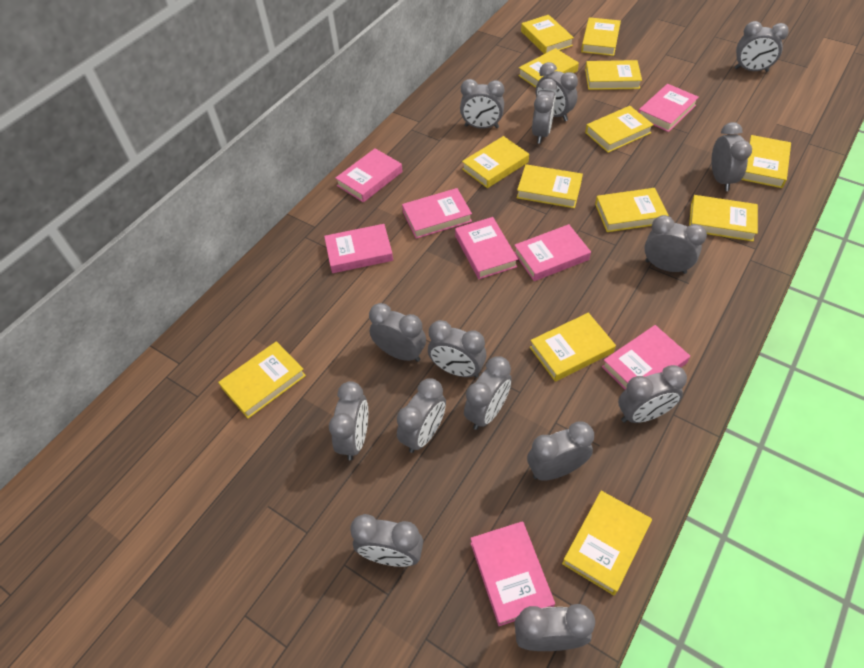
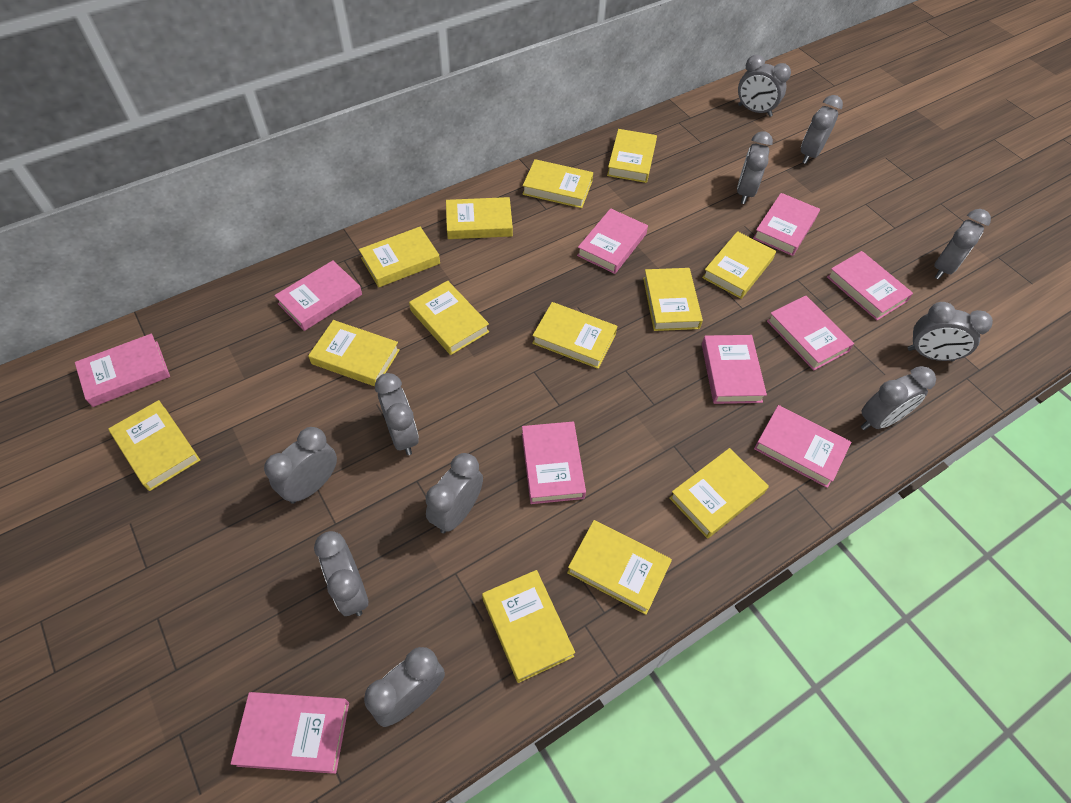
grey clock: 15 -> 11
pink book: 8 -> 10

